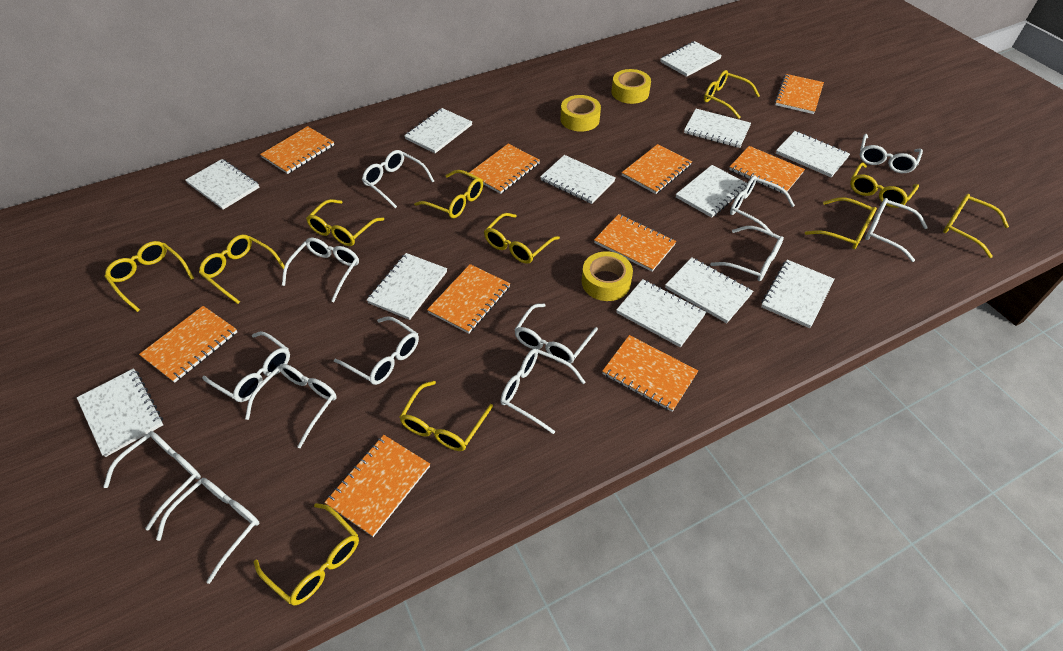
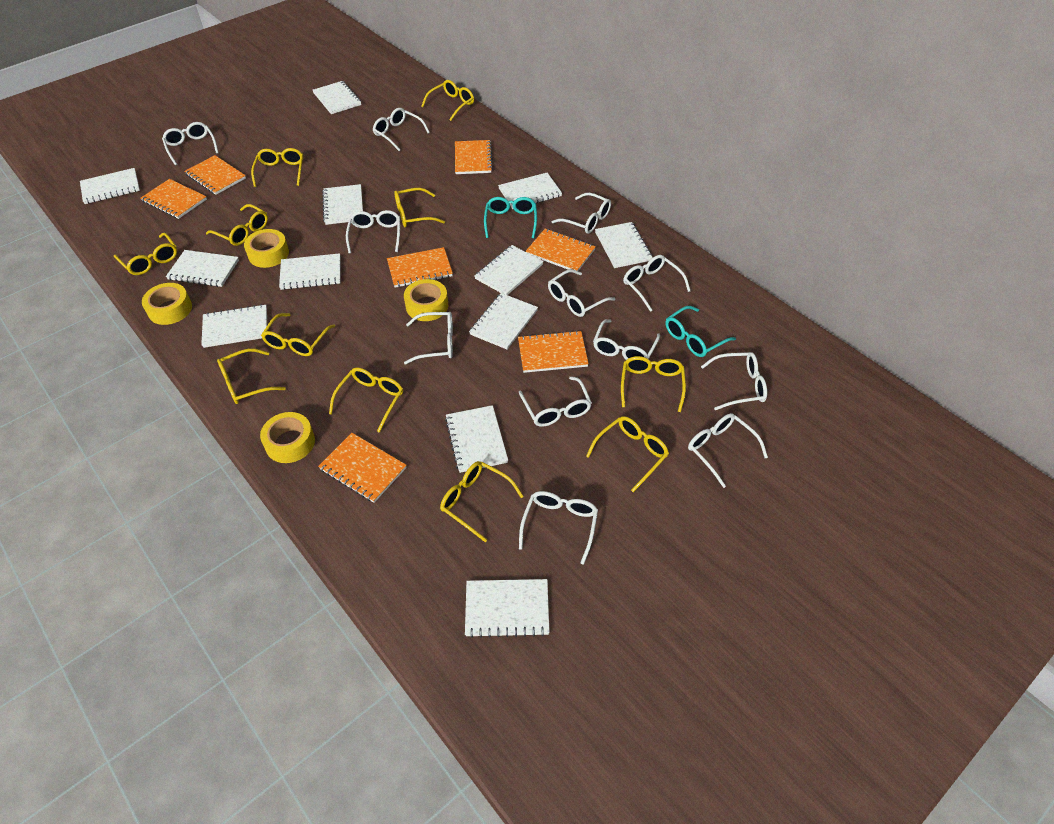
orange notebook: 10 -> 7
turquoise glasses: 0 -> 2
white glasses: 13 -> 12
yellow tape: 3 -> 4

